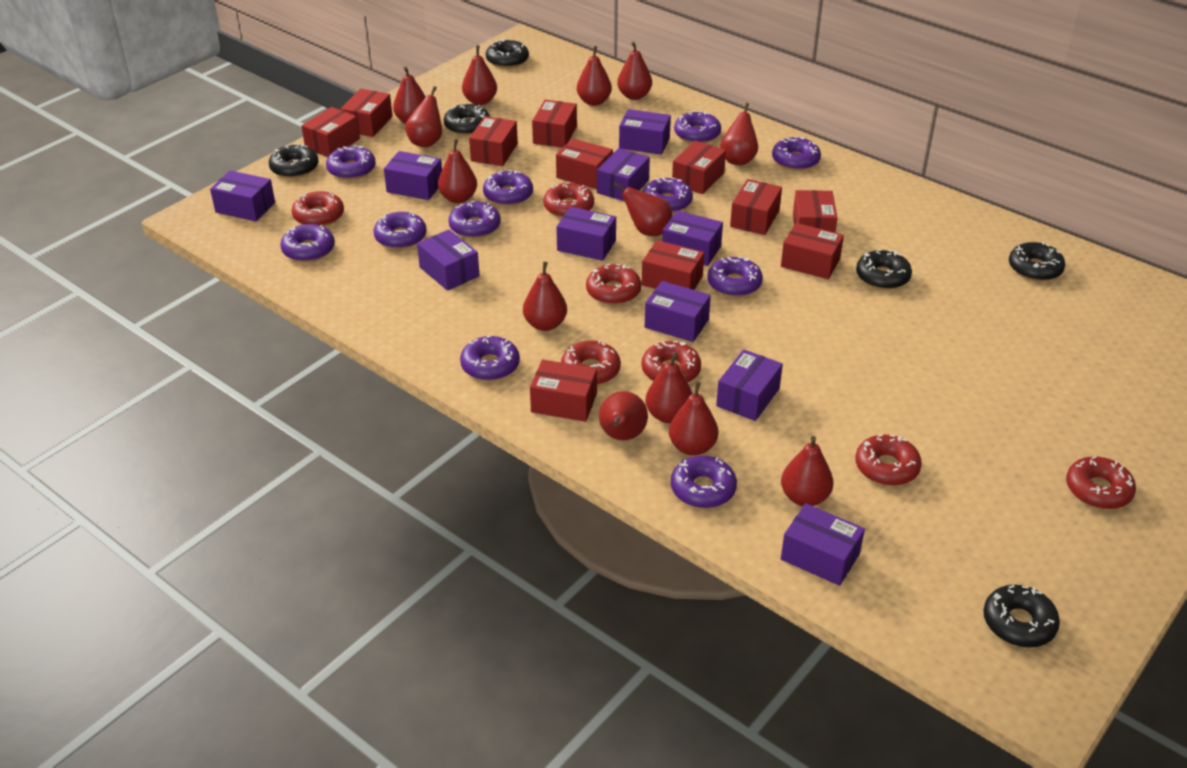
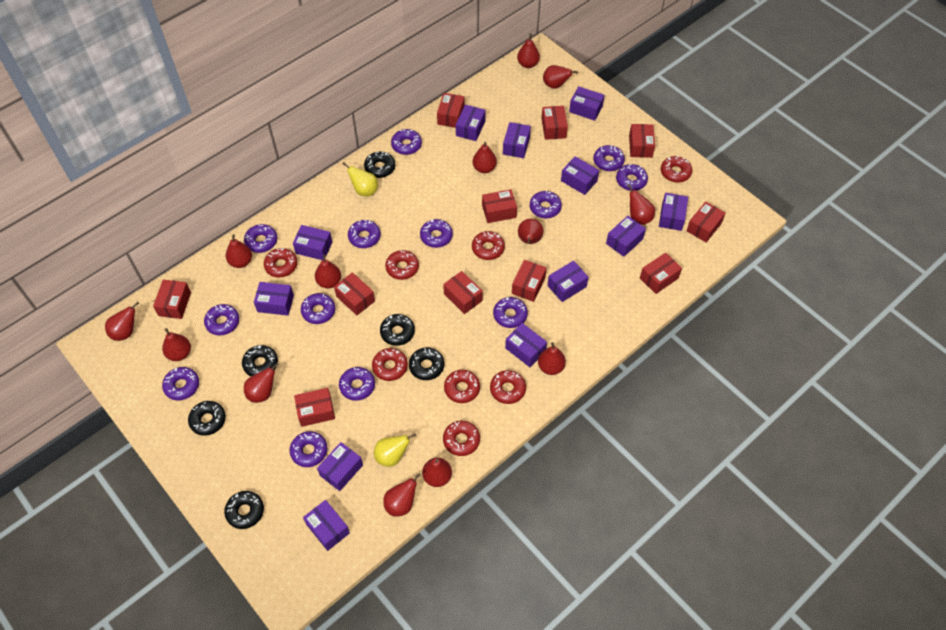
purple box: 10 -> 12
purple donut: 11 -> 13
red donut: 7 -> 8
yellow pear: 0 -> 2

